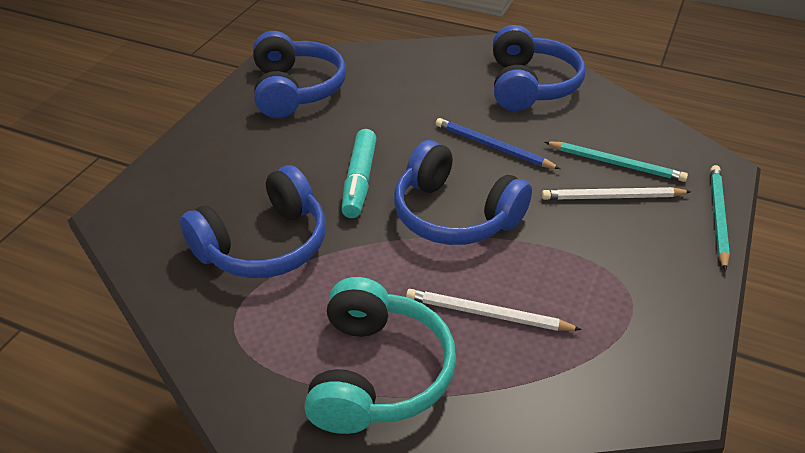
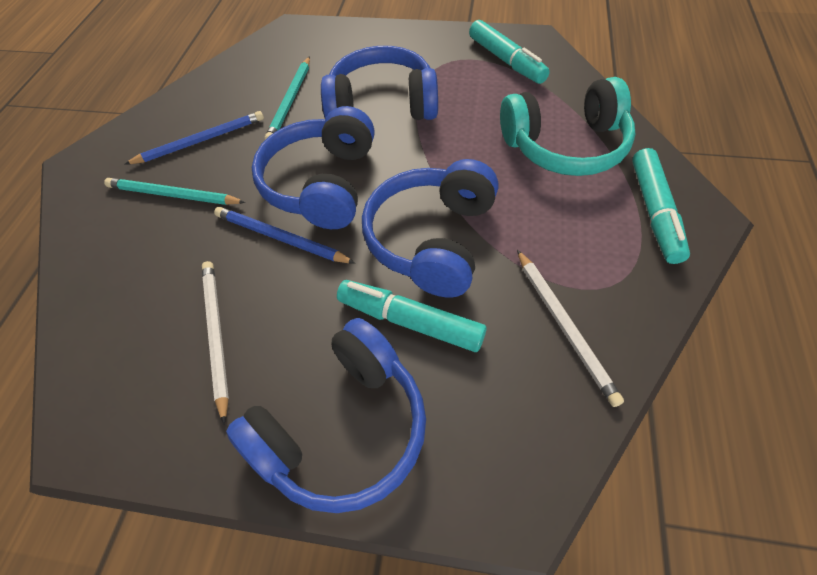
blue pencil: 1 -> 2
turquoise marker: 1 -> 3

